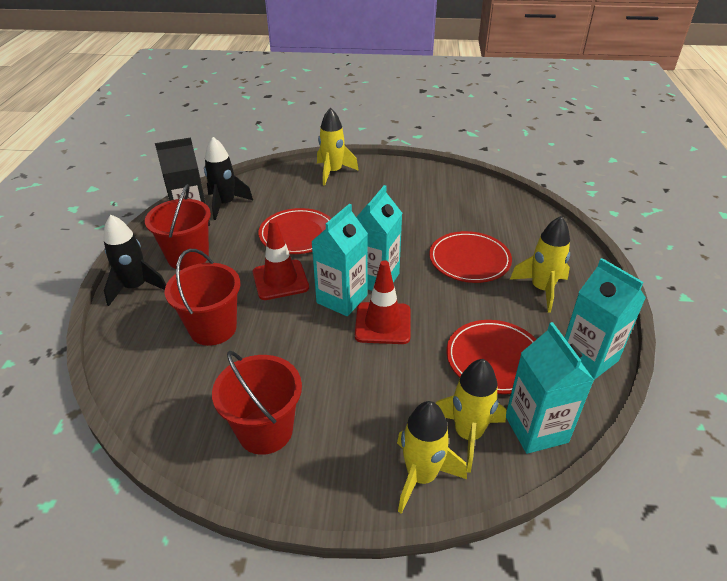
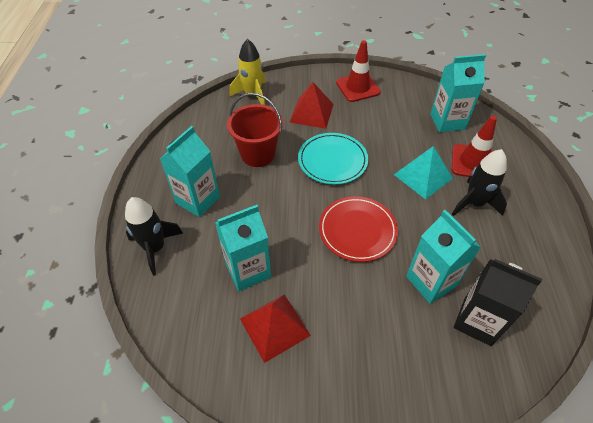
red bucket: 3 -> 1
red plate: 3 -> 1
red pyramid: 0 -> 2
turquoise plate: 0 -> 1
turquoise pyramid: 0 -> 1
yellow rocket: 4 -> 1

